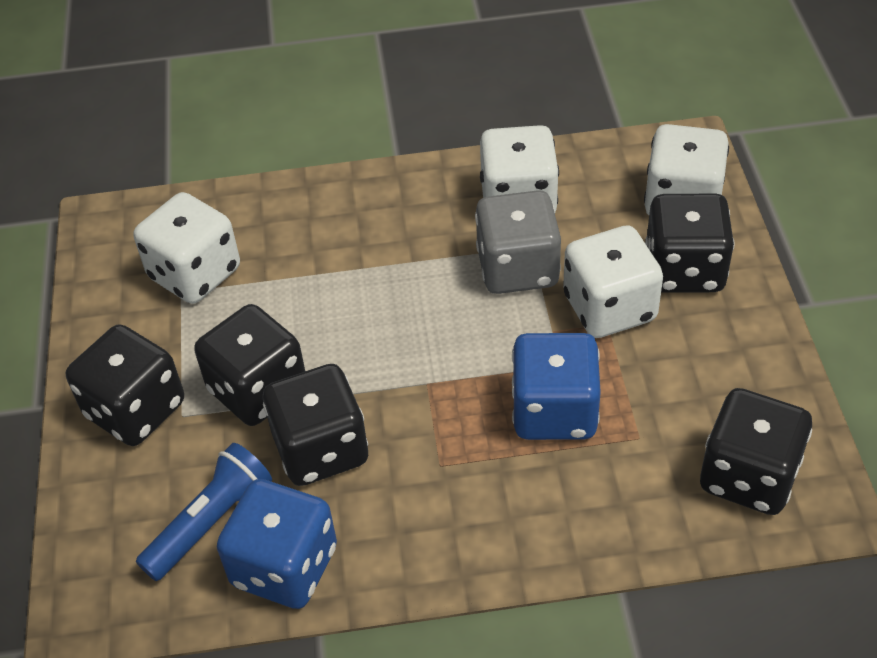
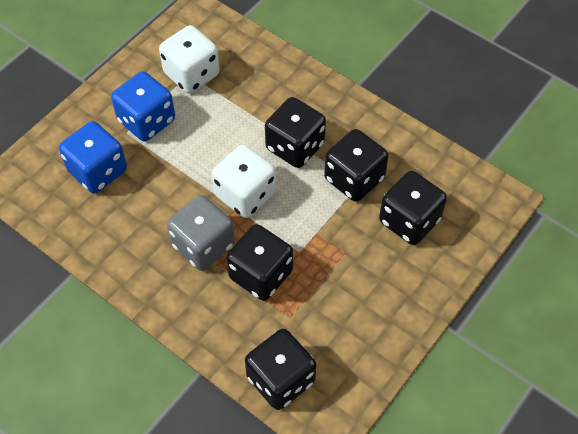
blue flashlight: 1 -> 0
white dice: 4 -> 2

